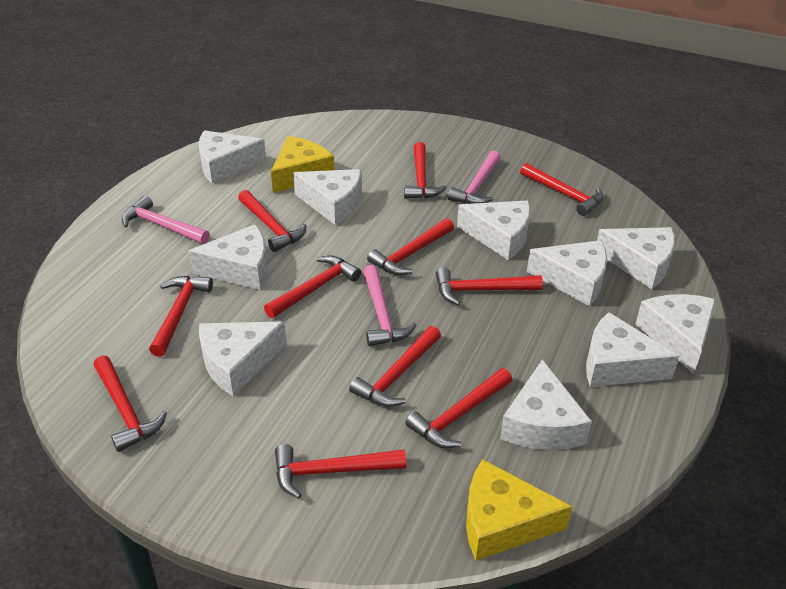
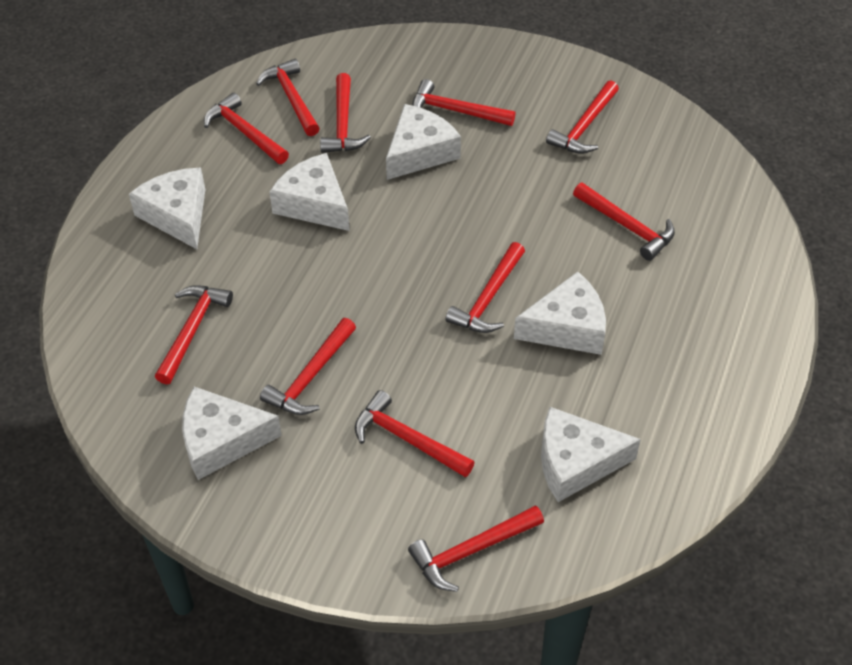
pink hammer: 3 -> 0
white cheese: 10 -> 6
yellow cheese: 2 -> 0

